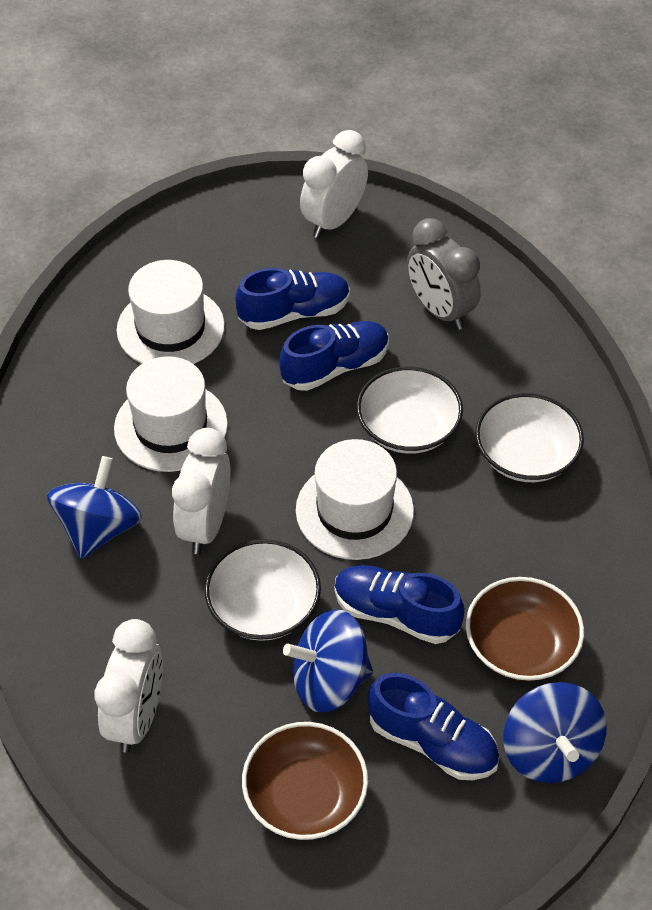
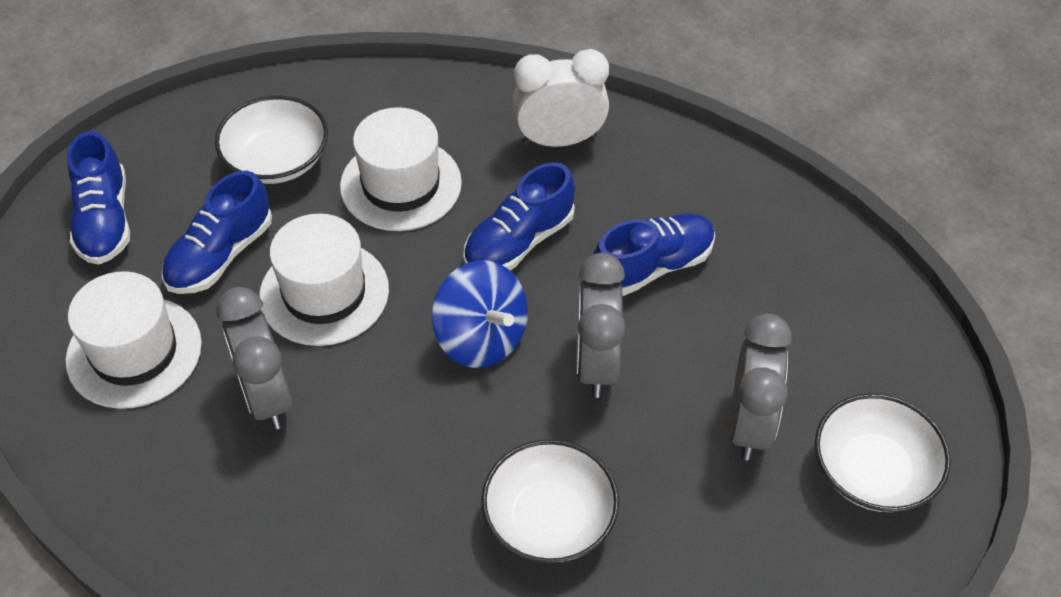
blue spinning top: 3 -> 1
brown bowl: 2 -> 0
grey clock: 1 -> 3
white clock: 3 -> 1

